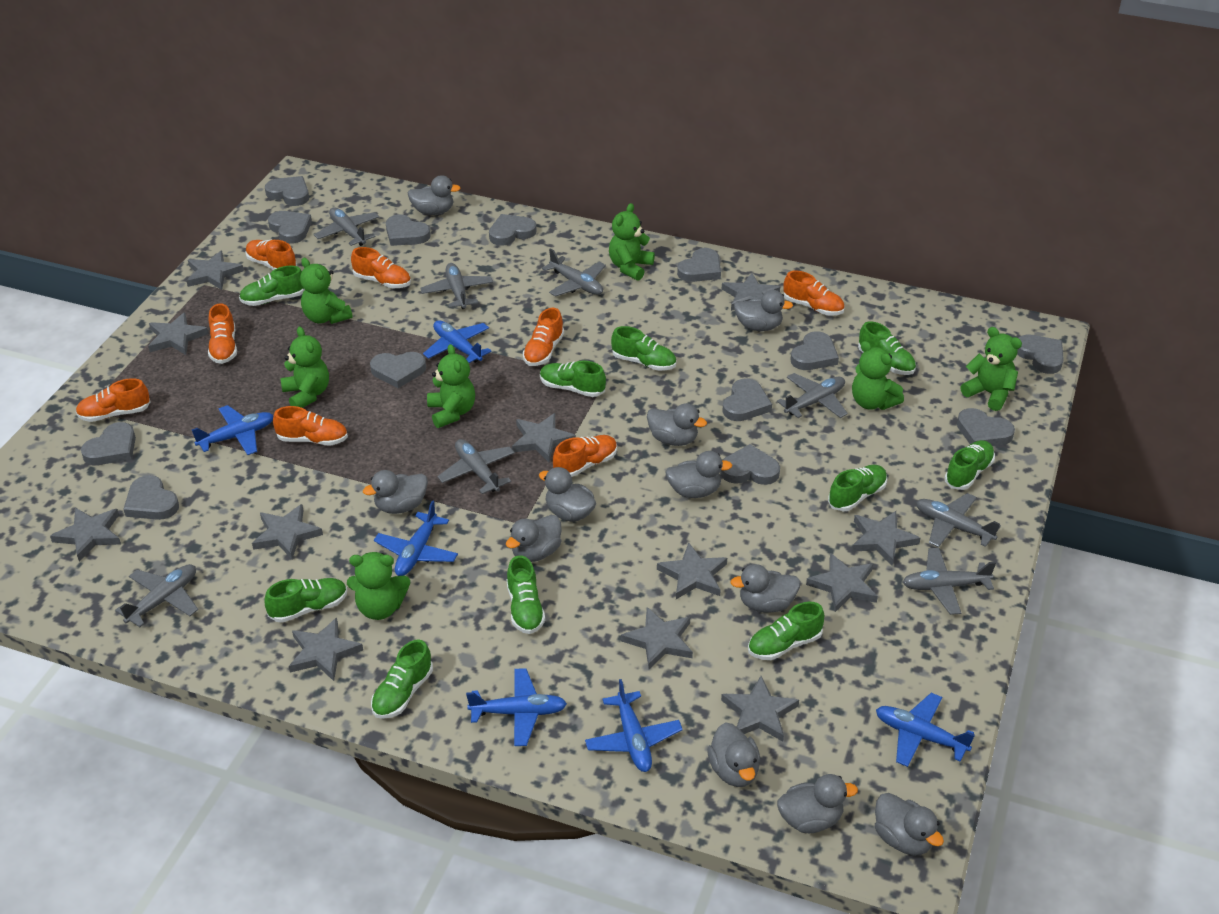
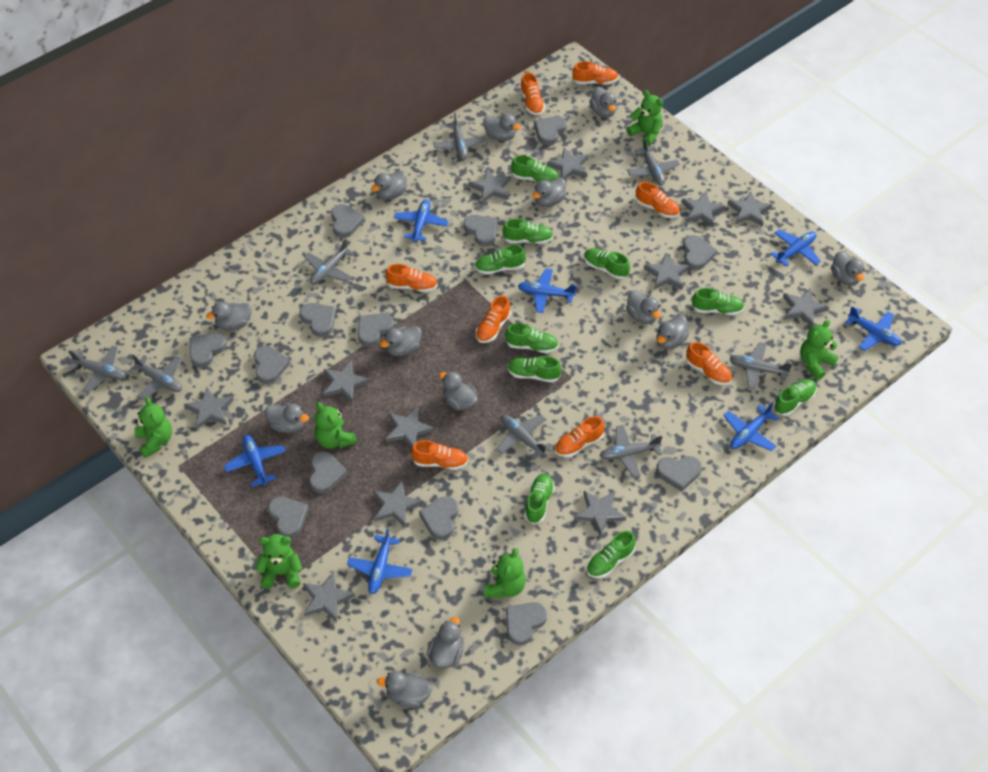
blue plane: 6 -> 7
green teddy bear: 7 -> 6
grey duck: 11 -> 13

